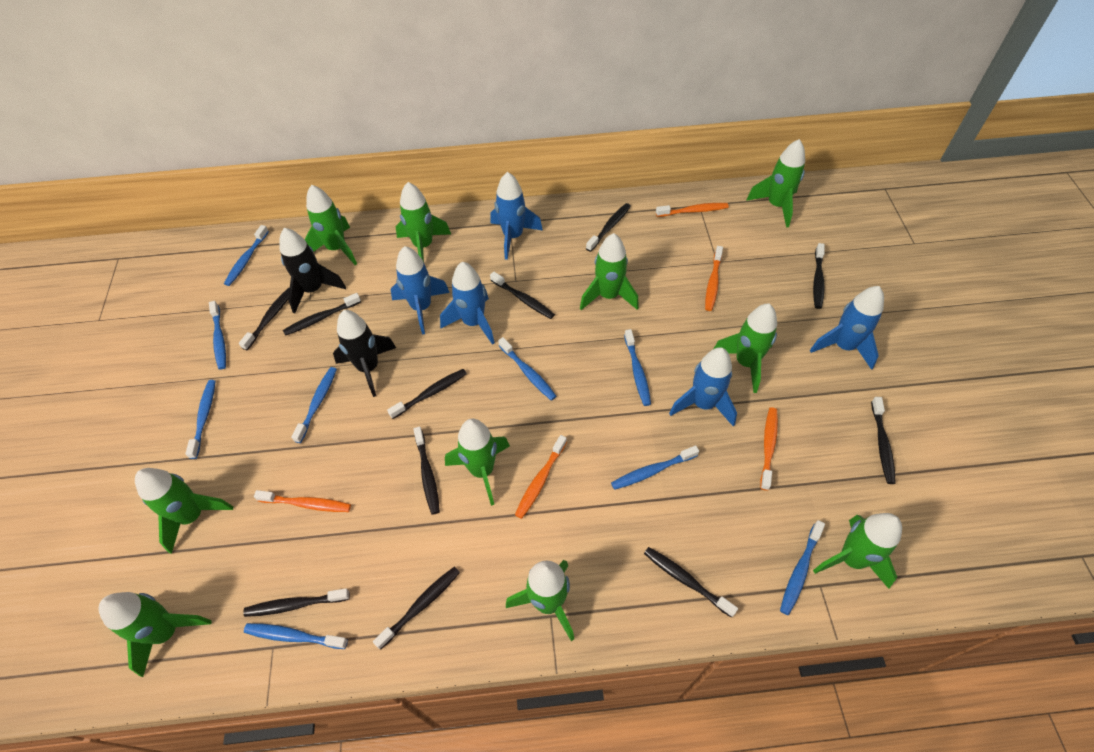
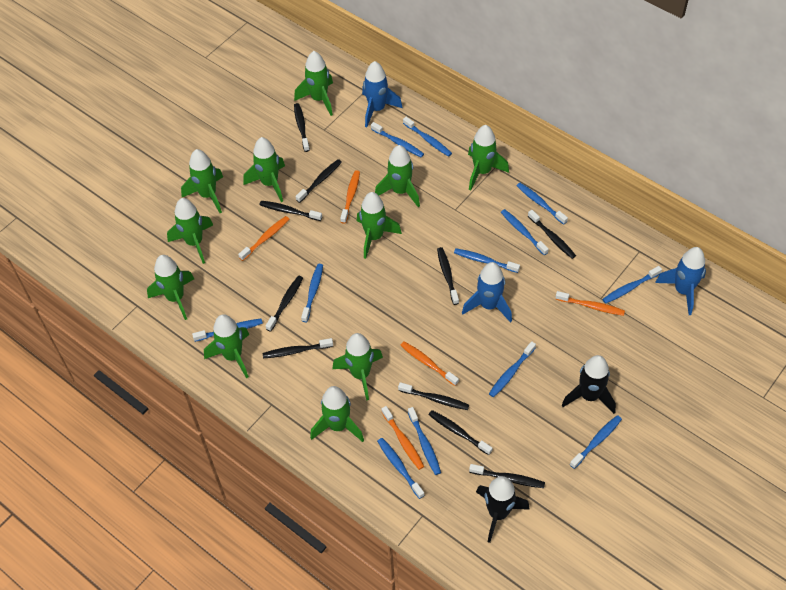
black toothbrush: 11 -> 10
blue rocket: 5 -> 3
blue toothbrush: 9 -> 12
green rocket: 10 -> 11

